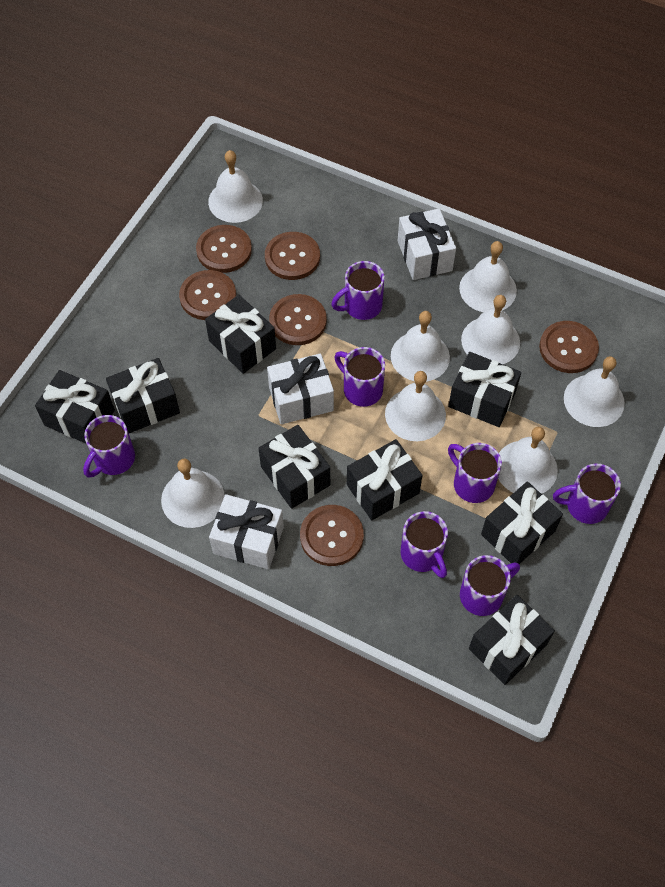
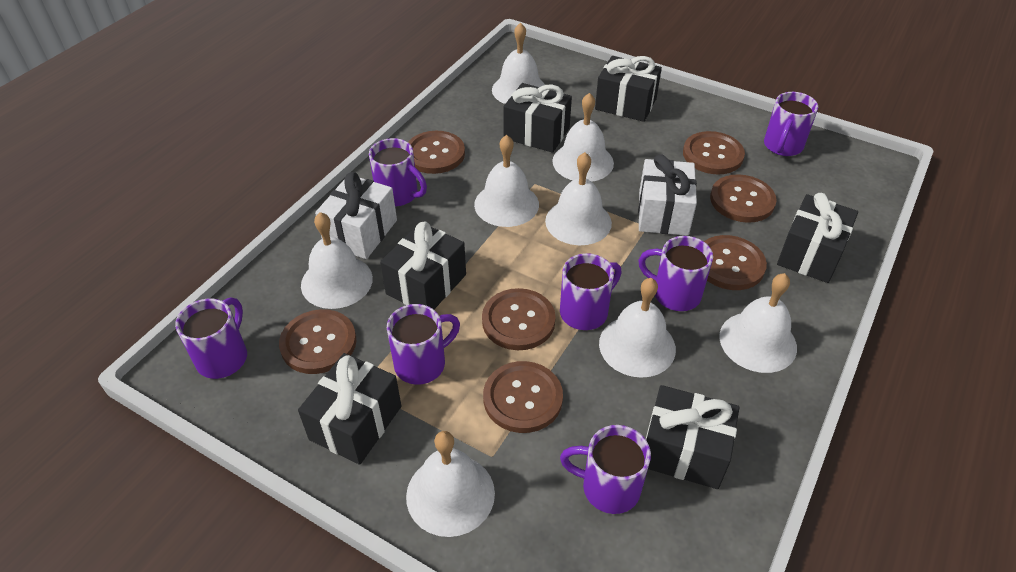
black gift: 8 -> 6
brown button: 6 -> 7
white gift: 3 -> 2

